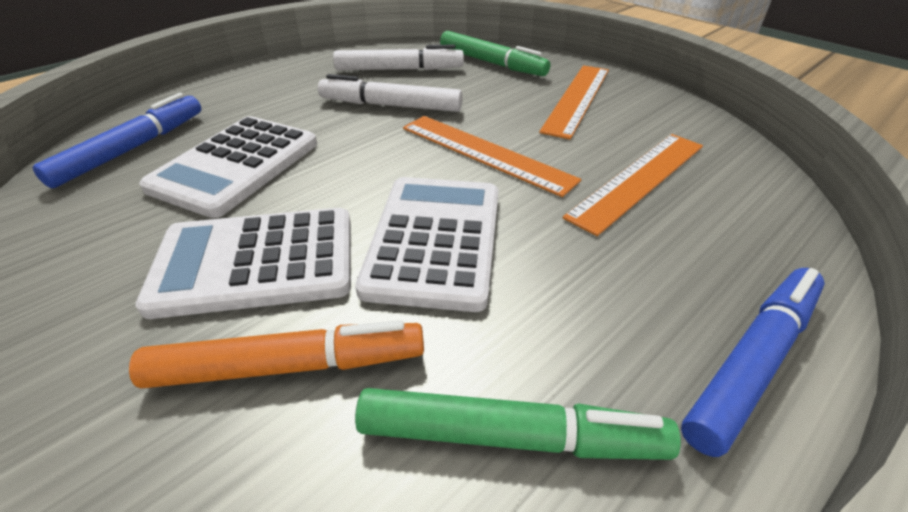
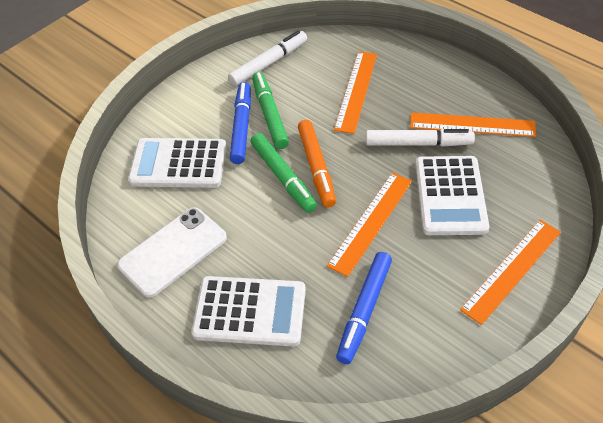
orange ruler: 3 -> 4
white phone: 0 -> 1

